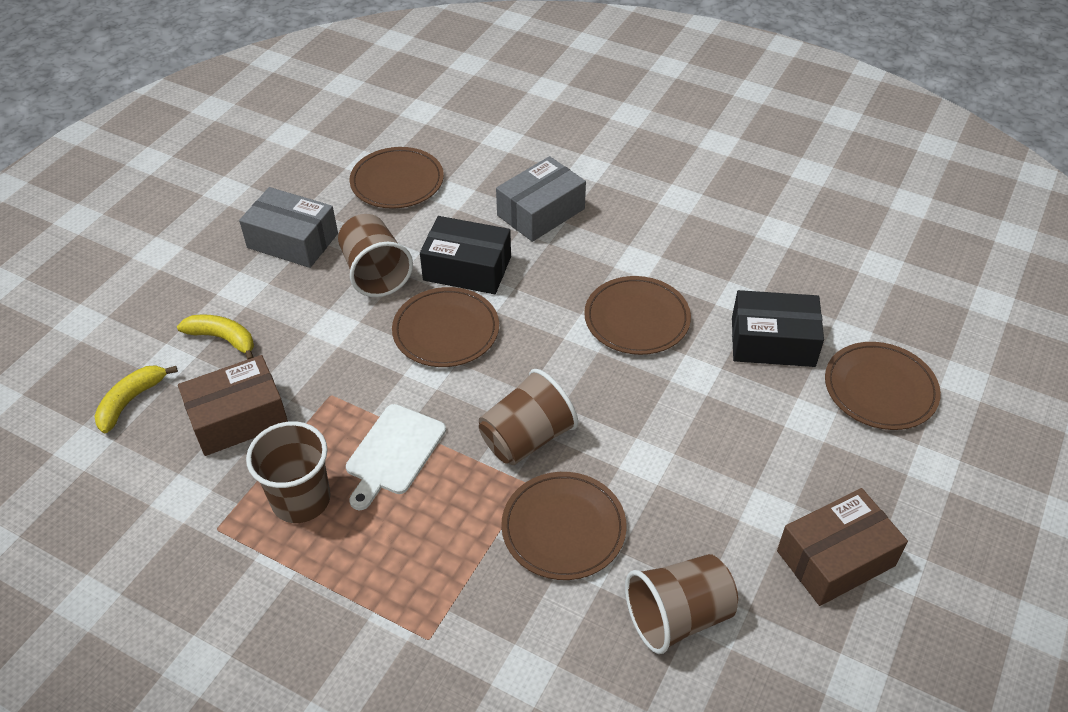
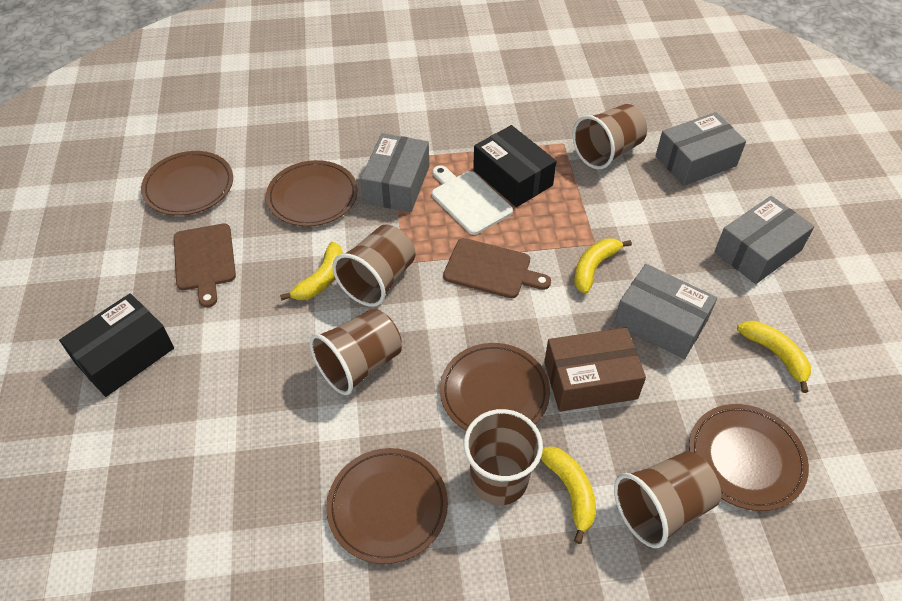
brown box: 2 -> 1
brown cup: 4 -> 5
brown cutting board: 0 -> 2
grey box: 2 -> 4
yellow banana: 2 -> 4

